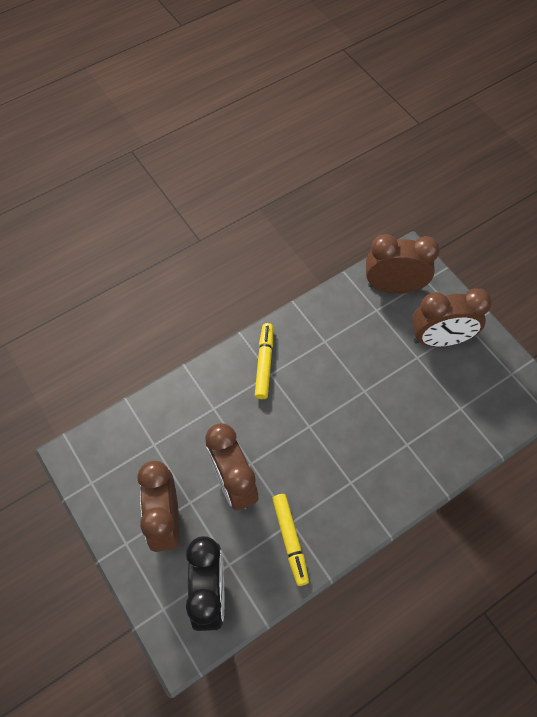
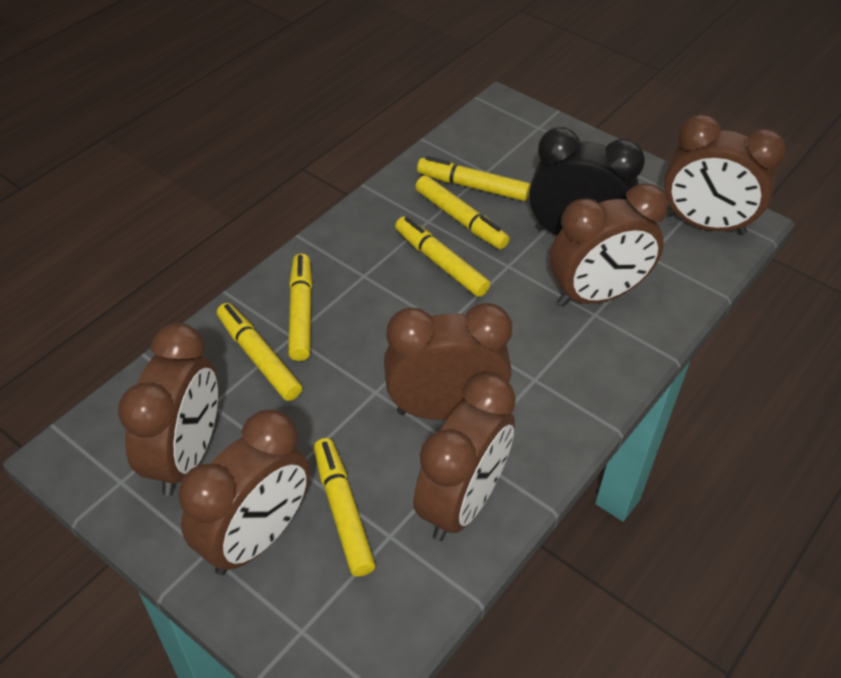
brown clock: 4 -> 6
yellow marker: 2 -> 6

